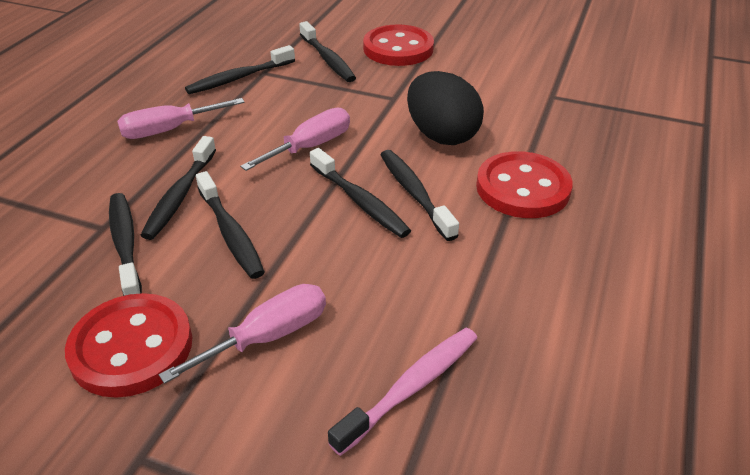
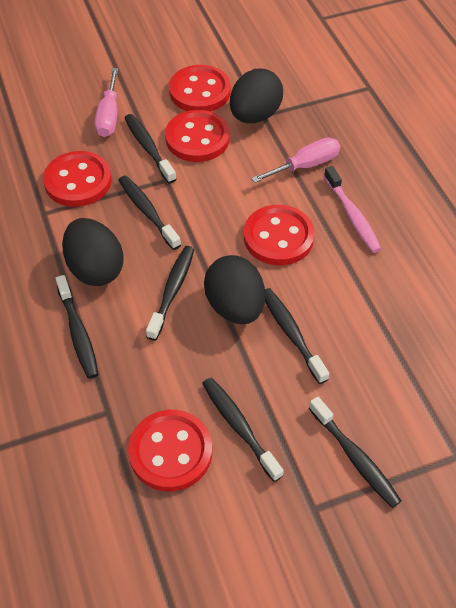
black egg: 1 -> 3
pink screwdriver: 3 -> 2
red button: 3 -> 5

